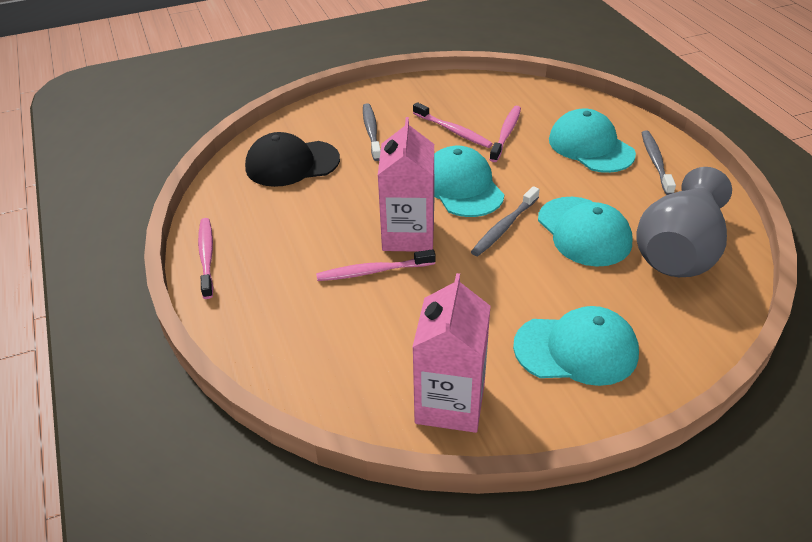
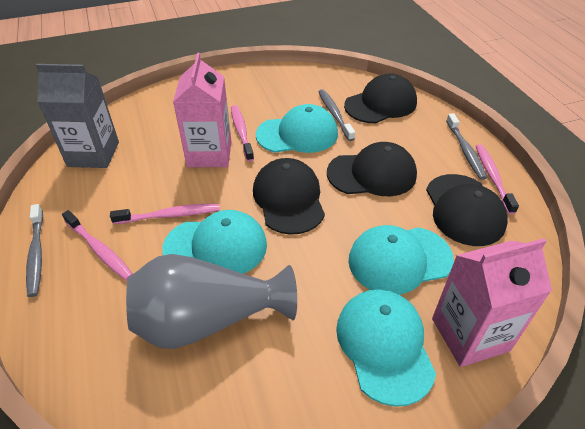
black cap: 1 -> 4
grey carton: 0 -> 1

